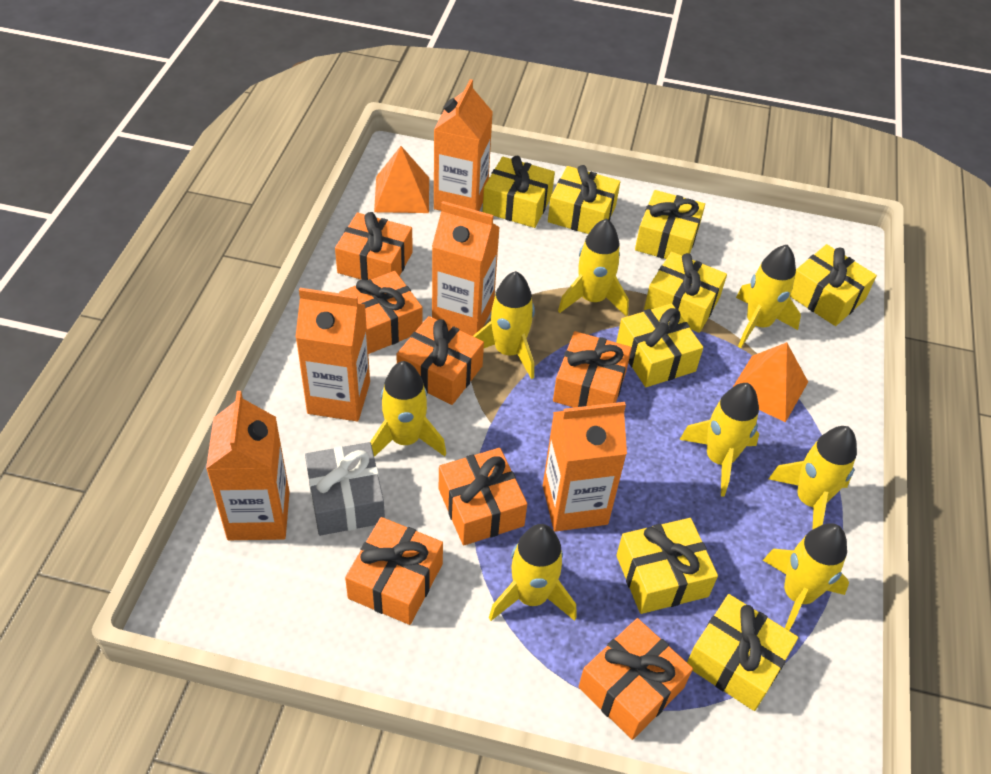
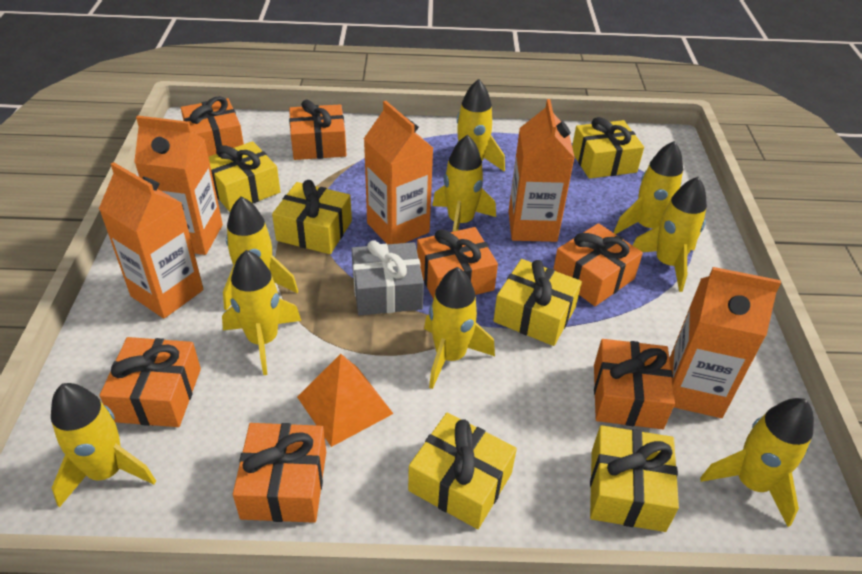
orange pyramid: 2 -> 1
yellow gift: 8 -> 6
yellow rocket: 8 -> 9

